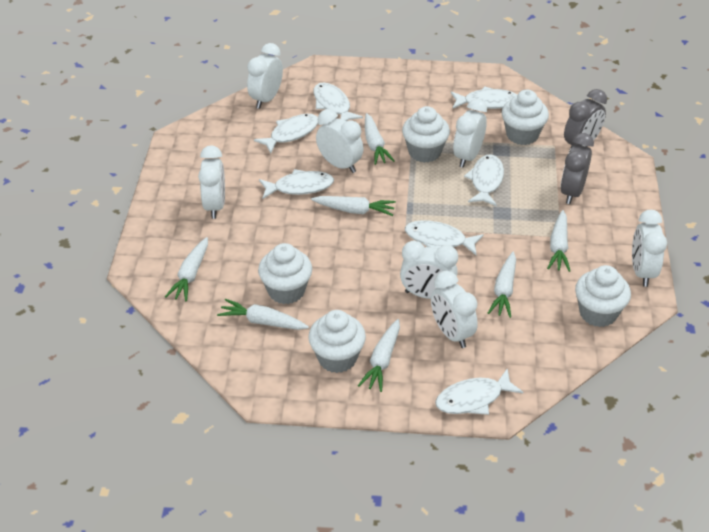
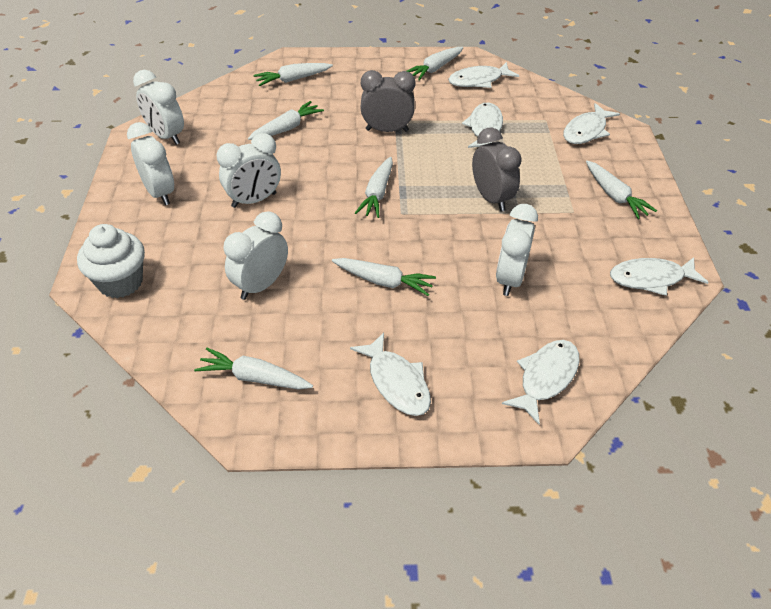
white clock: 7 -> 5
white cupcake: 5 -> 1
white fish: 7 -> 6

